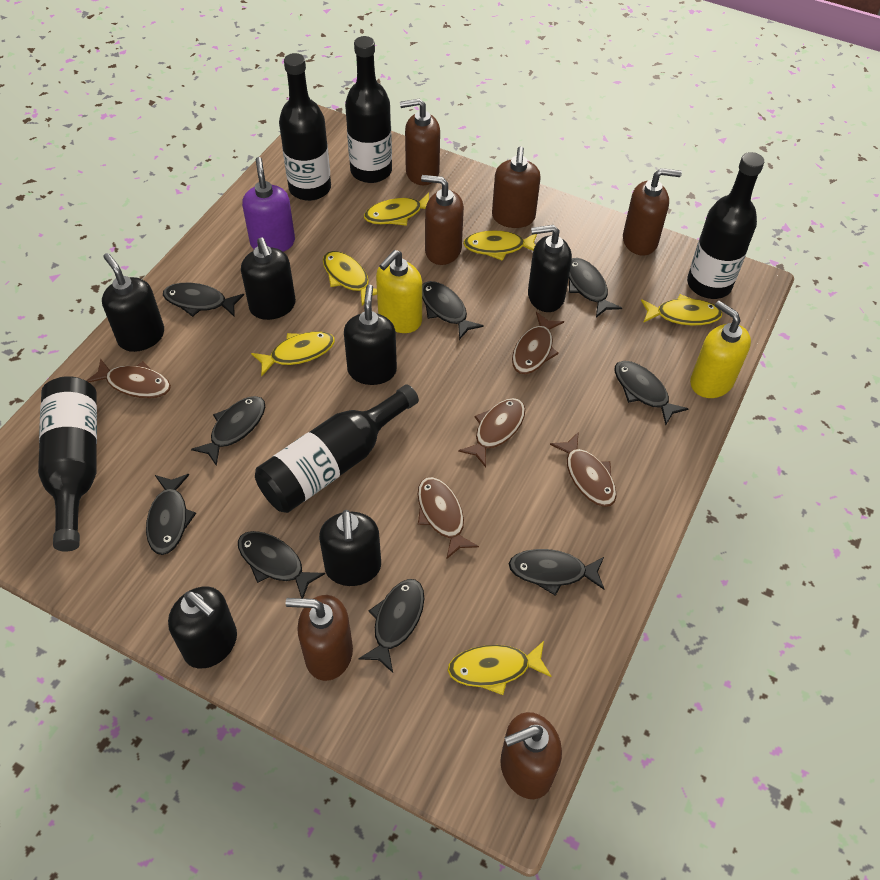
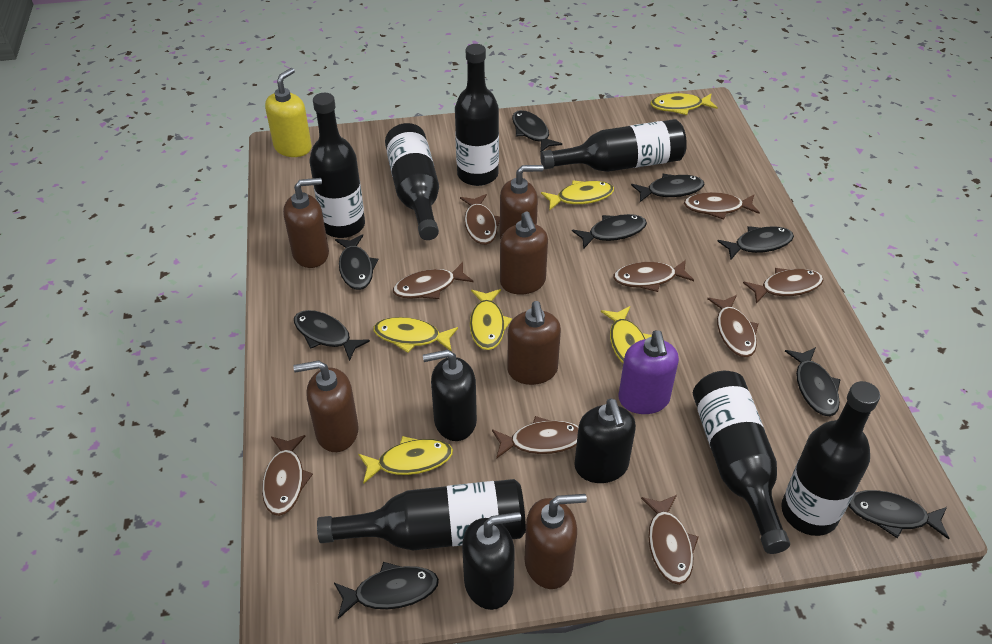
black bottle: 5 -> 7
black soap dispenser: 6 -> 3
brown fish: 5 -> 9
yellow soap dispenser: 2 -> 1

